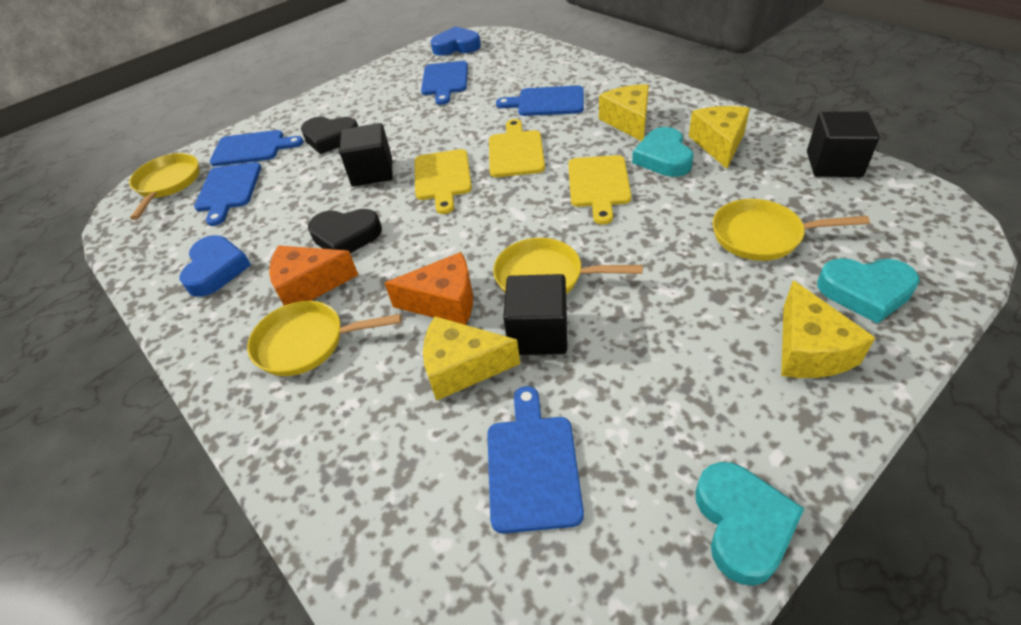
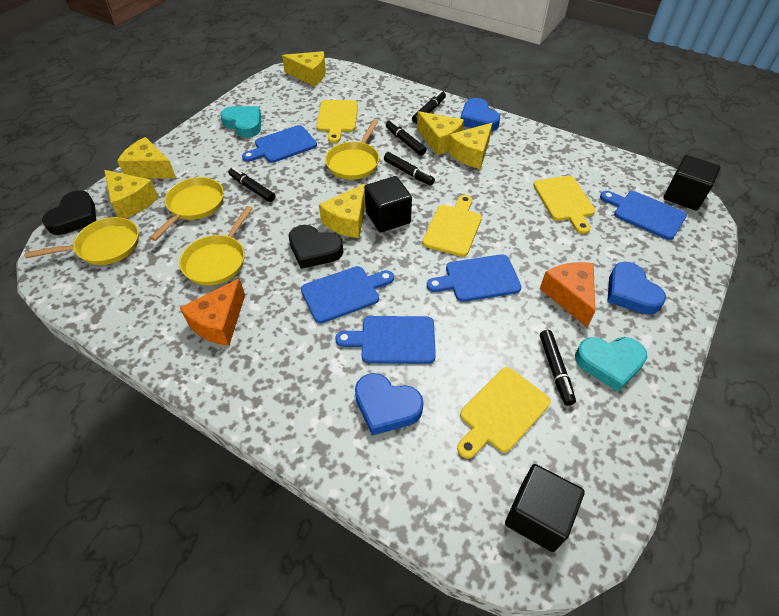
black marker: 0 -> 5
blue heart: 2 -> 3
turquoise heart: 3 -> 2
yellow cheese: 4 -> 6
yellow cutting board: 3 -> 4

